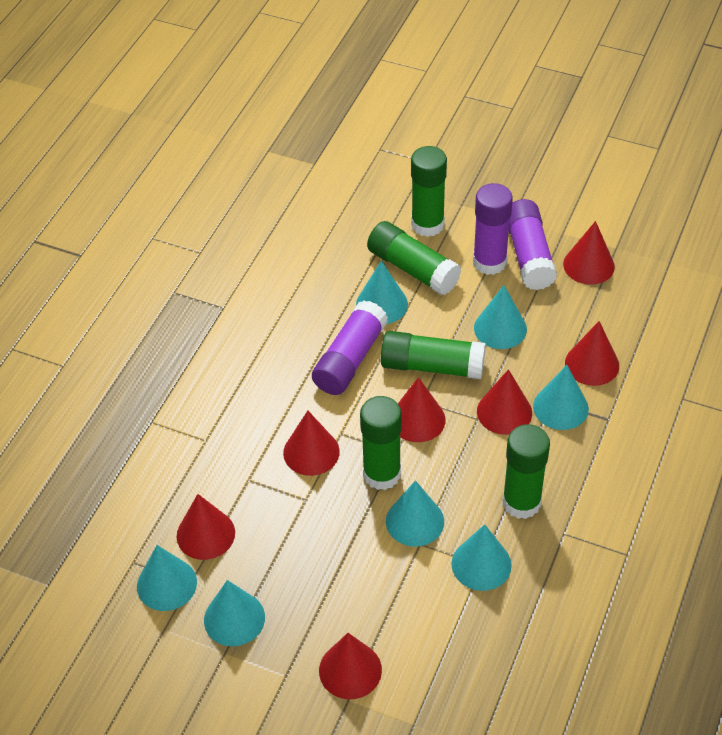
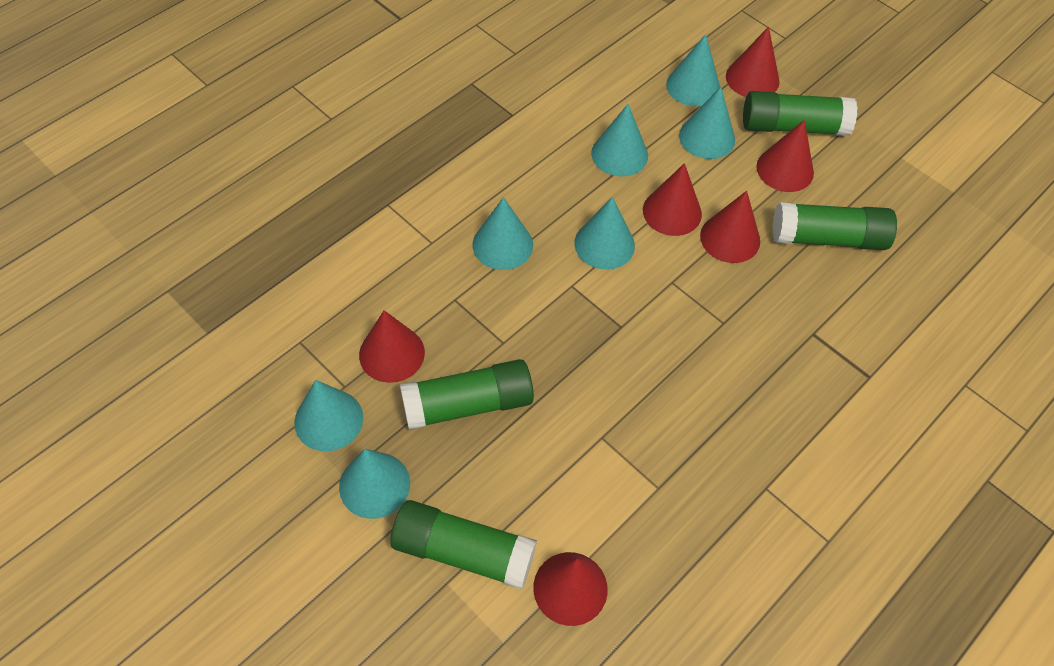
green glue stick: 5 -> 4
purple glue stick: 3 -> 0
red cone: 7 -> 6

